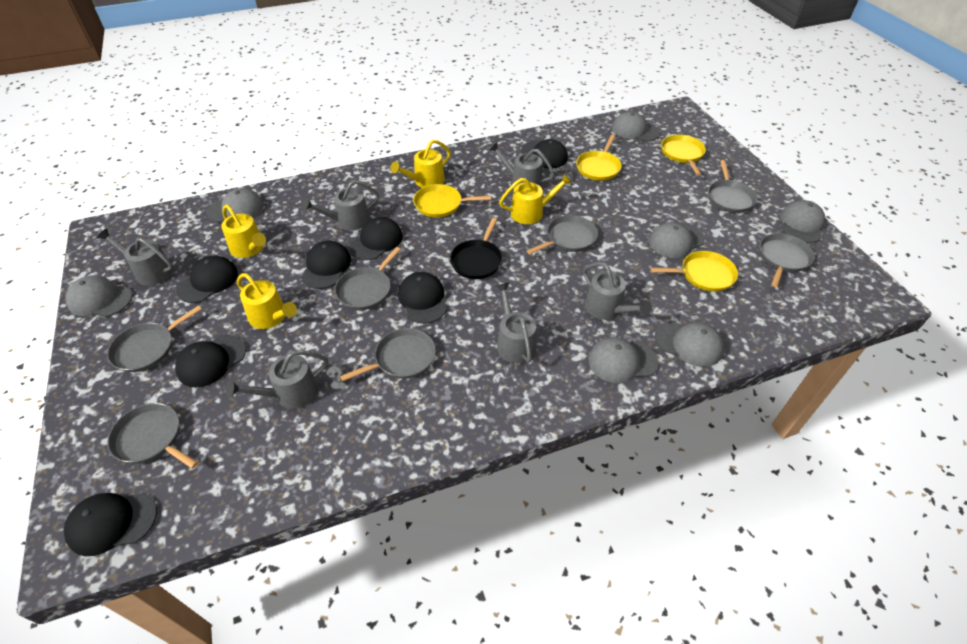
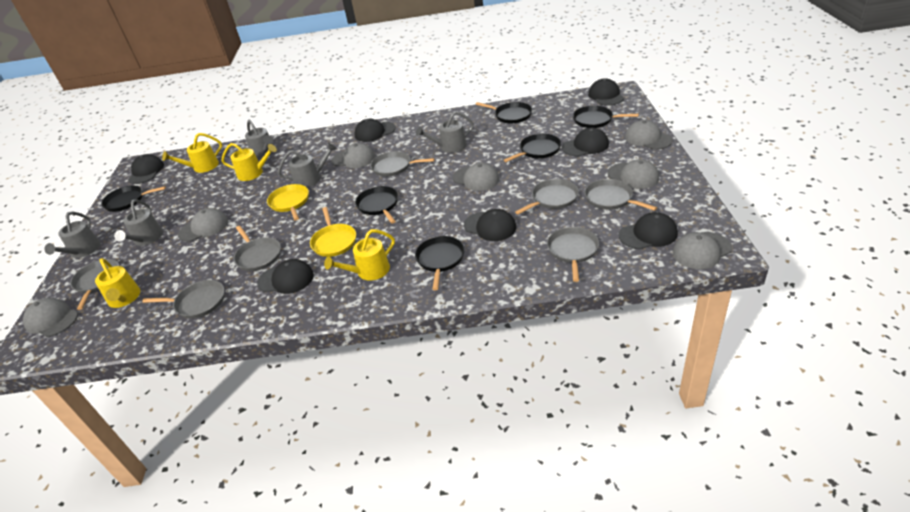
black pan: 1 -> 6
grey watering can: 6 -> 5
yellow pan: 4 -> 2

